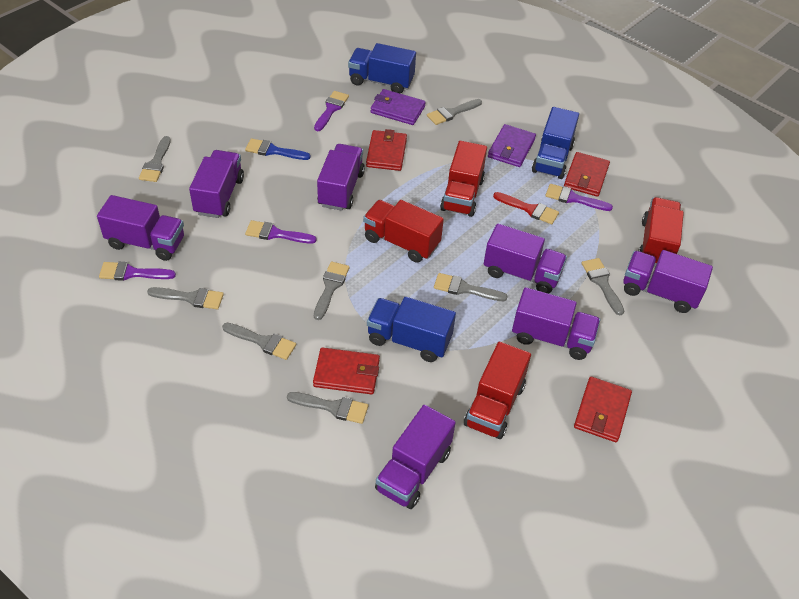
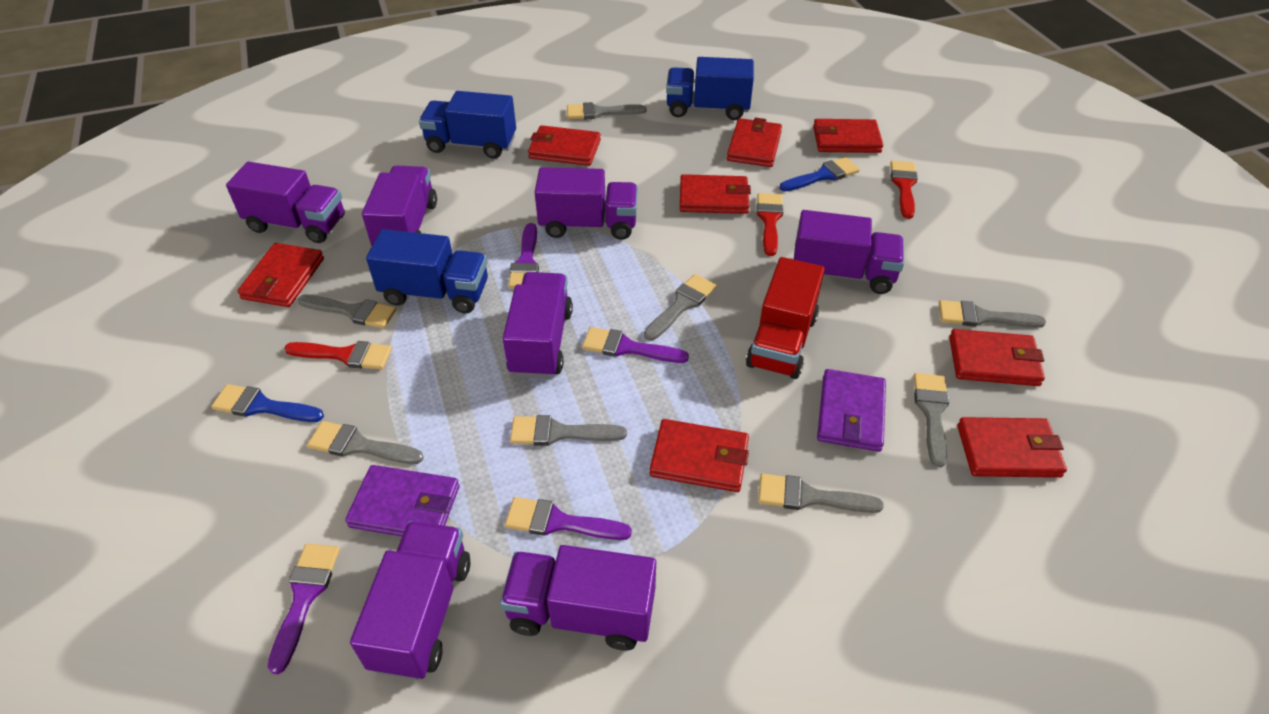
blue brush: 1 -> 2
red brush: 1 -> 3
red truck: 4 -> 1
red wallet: 4 -> 8

